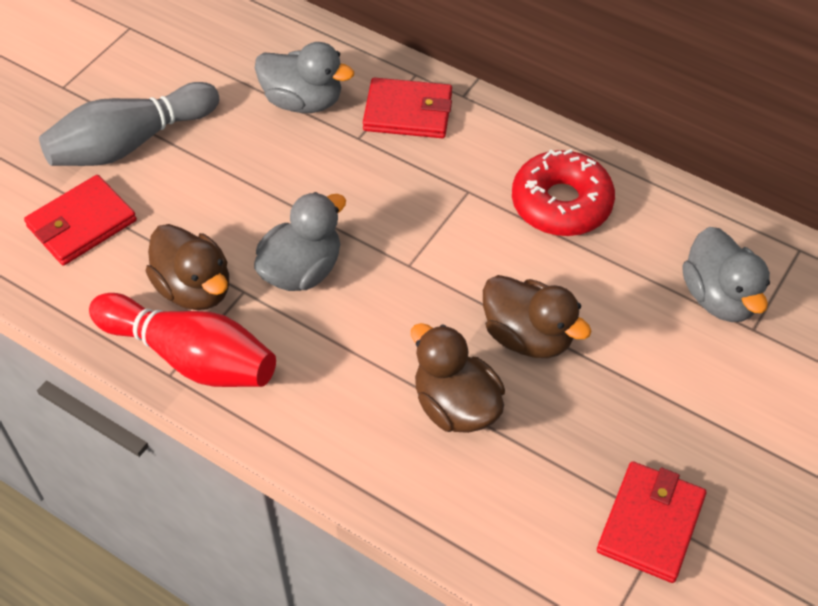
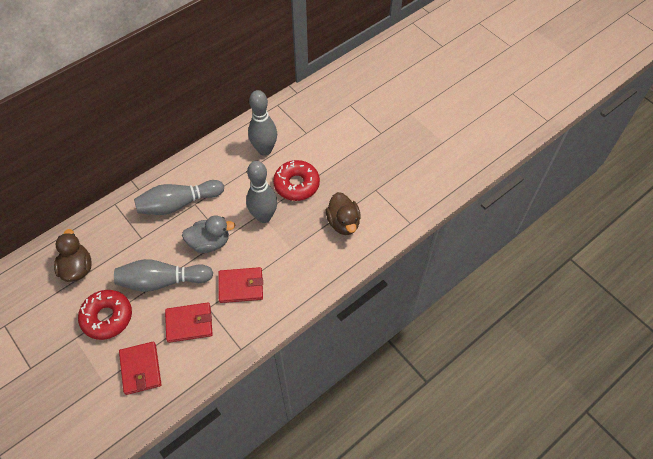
brown duck: 3 -> 2
grey bowling pin: 1 -> 4
grey duck: 3 -> 1
red bowling pin: 1 -> 0
red donut: 1 -> 2

